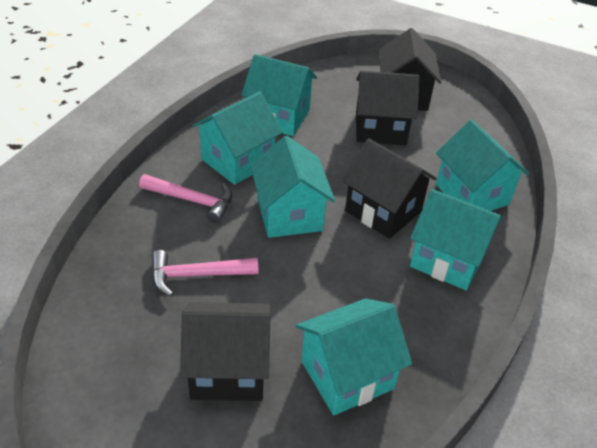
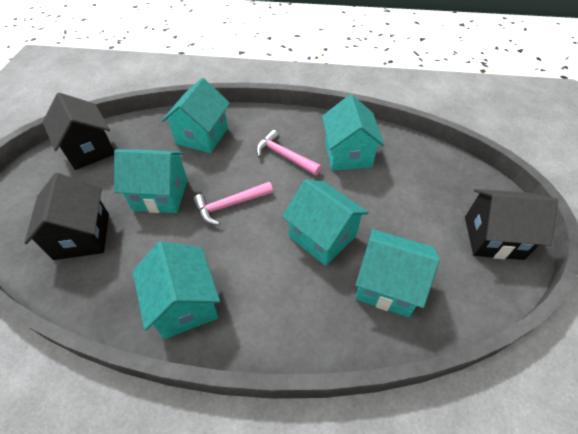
black house: 4 -> 3

